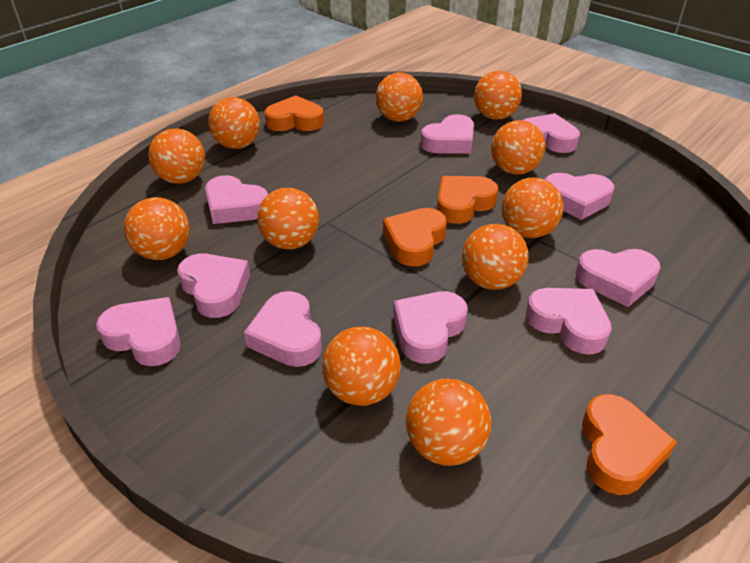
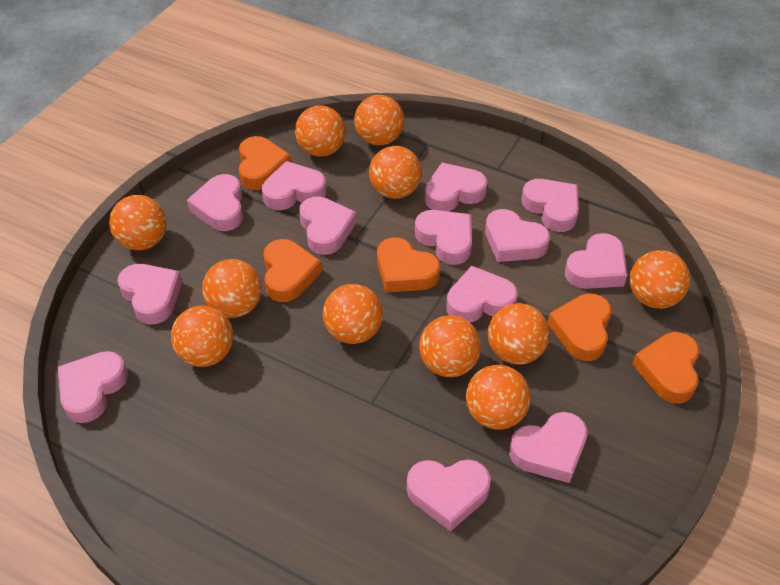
orange heart: 4 -> 5
pink heart: 10 -> 13

